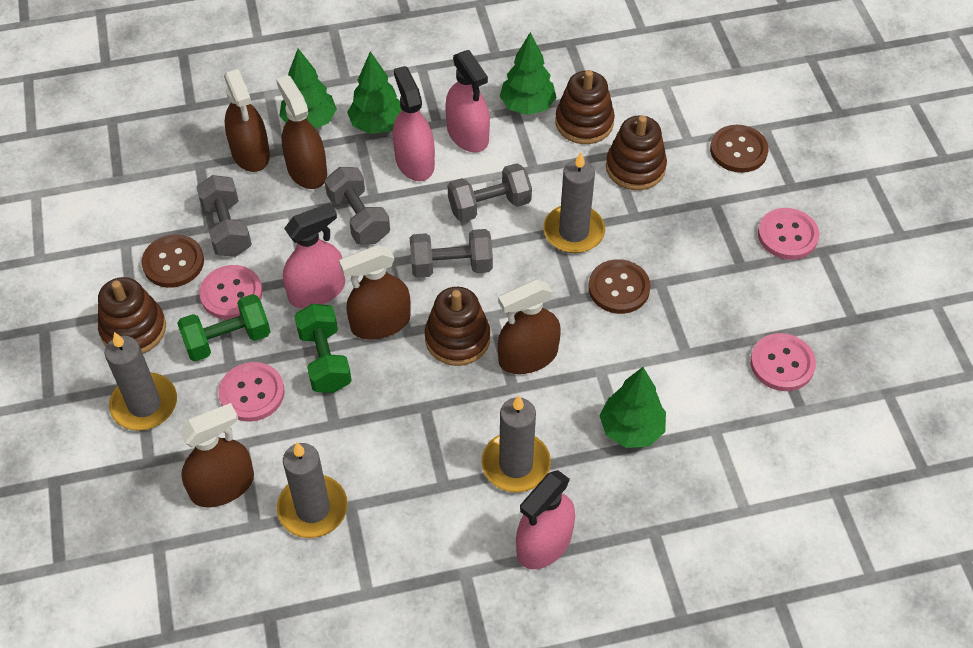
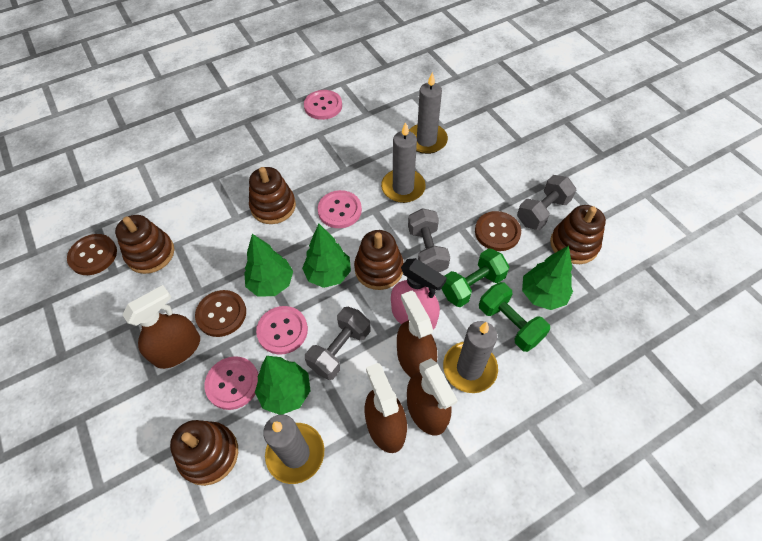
brown spray bottle: 5 -> 4
brown stacking toy: 4 -> 5
grey dumbbell: 4 -> 3
pink spray bottle: 4 -> 1

